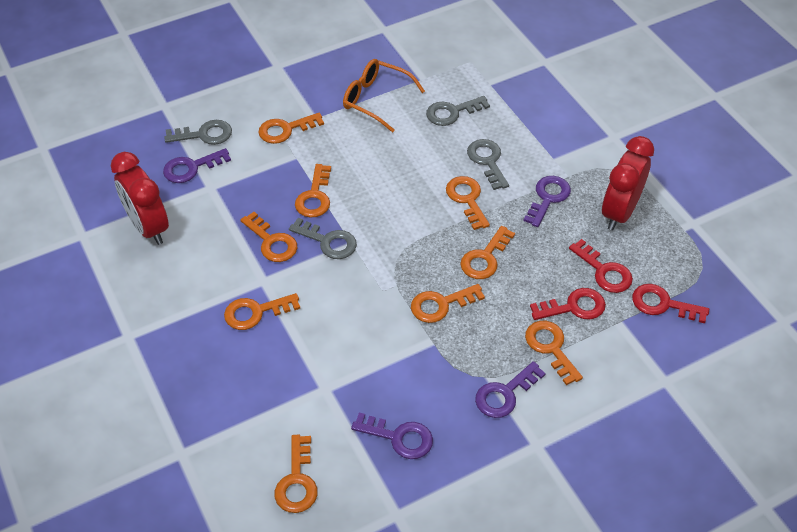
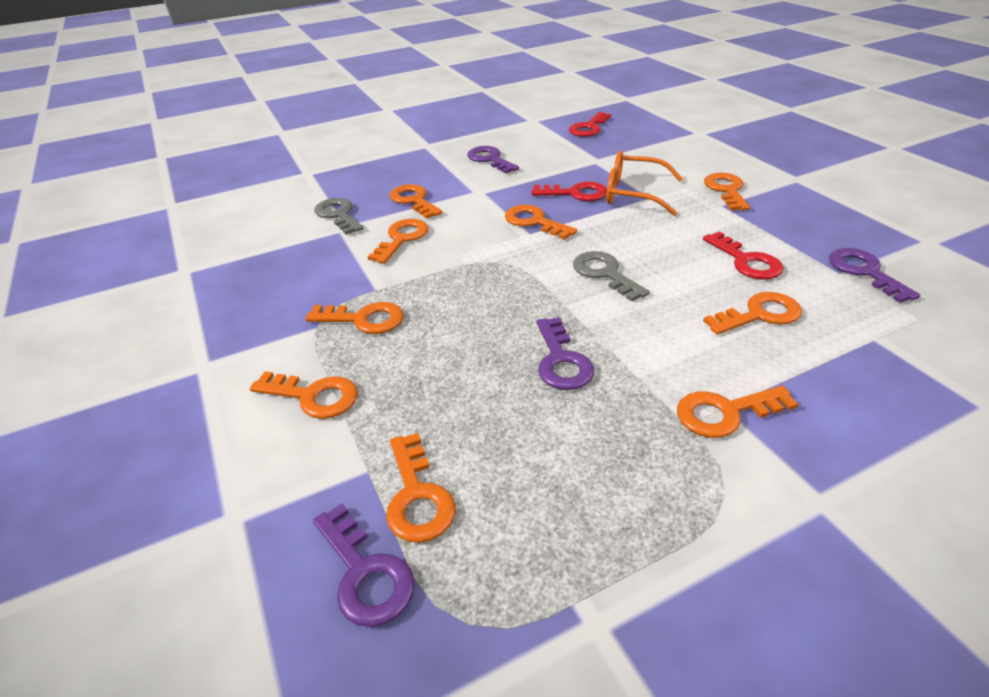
grey key: 4 -> 2
red clock: 2 -> 0

